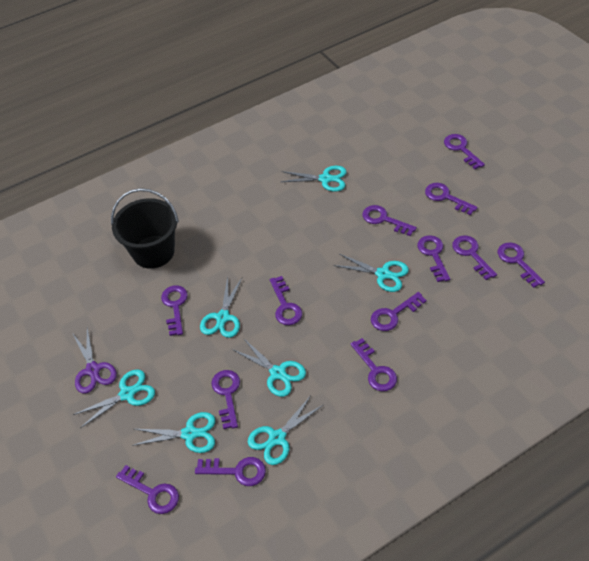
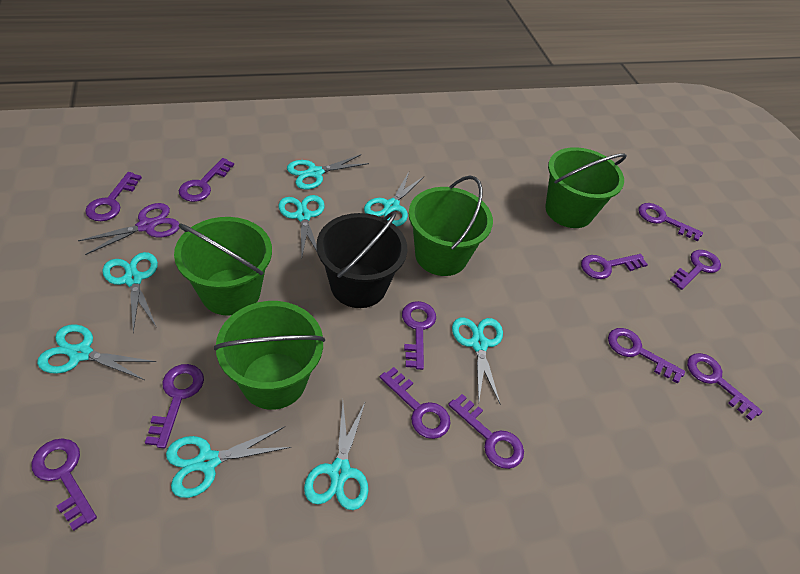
green bucket: 0 -> 4
purple key: 13 -> 12
turquoise scissors: 7 -> 8

